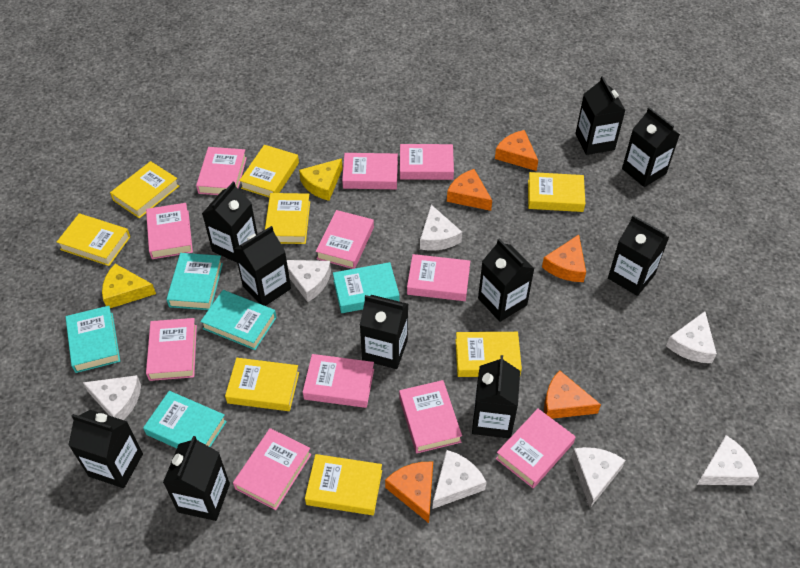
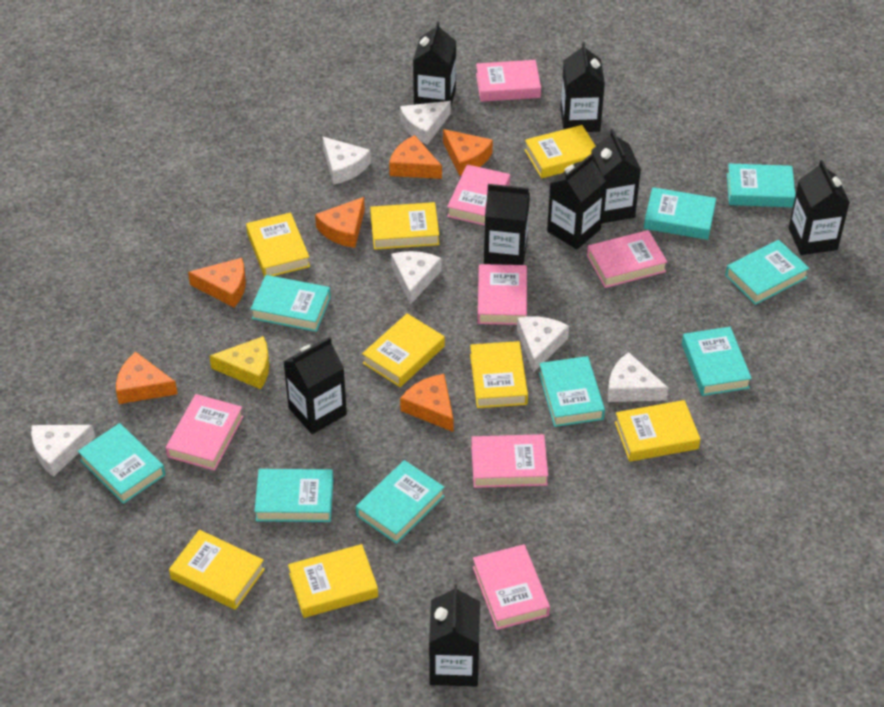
black carton: 10 -> 8
orange cheese: 5 -> 6
pink book: 11 -> 7
turquoise book: 5 -> 9
white cheese: 7 -> 6
yellow cheese: 2 -> 1

